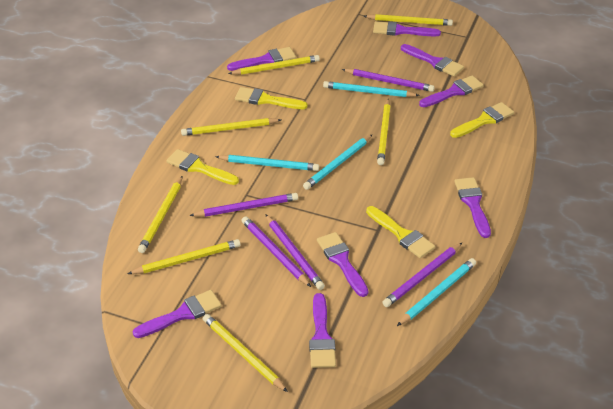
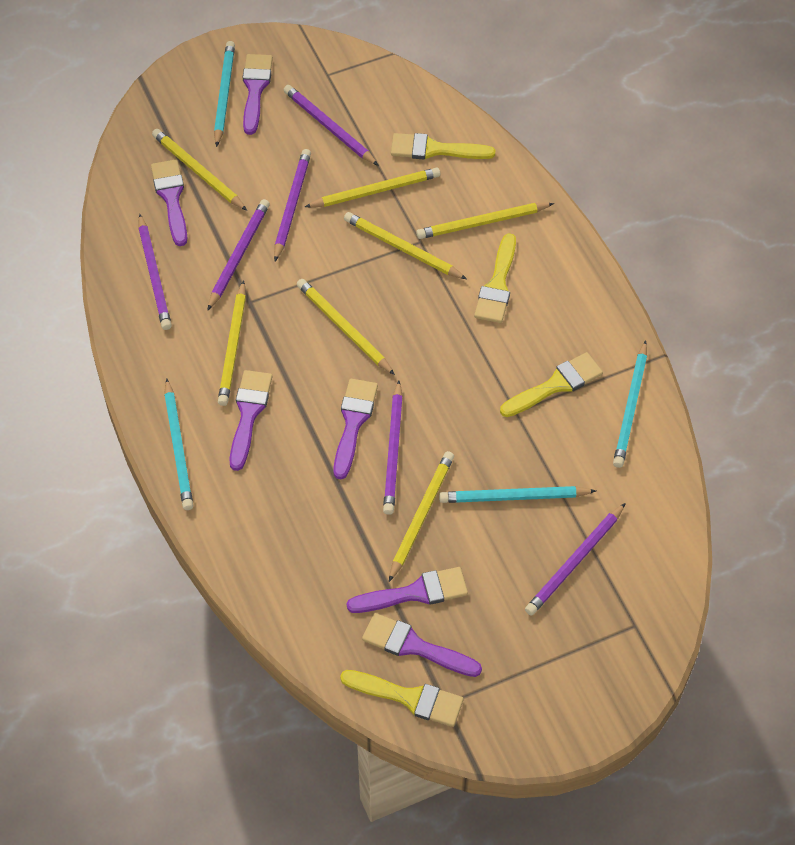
purple brush: 8 -> 6
purple pencil: 5 -> 6

